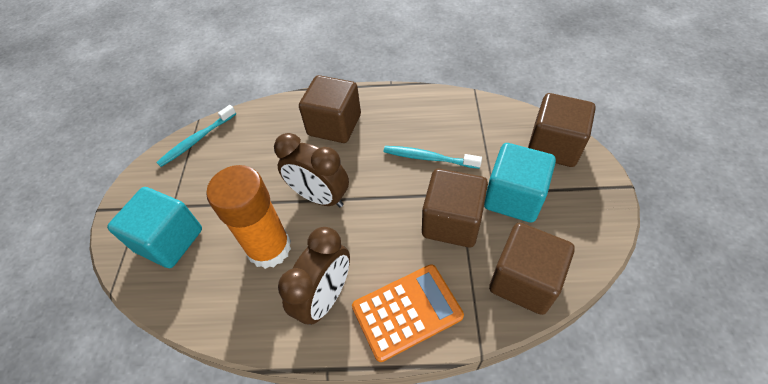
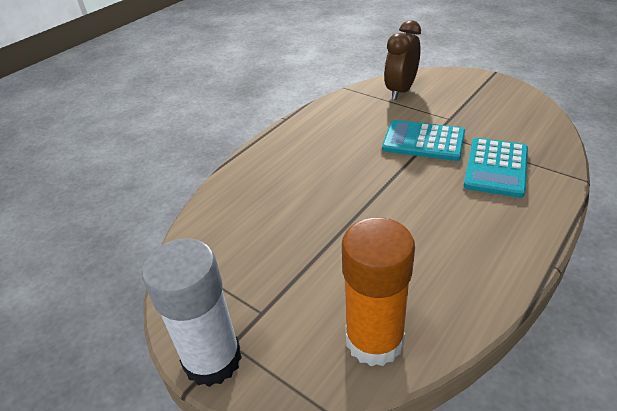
brown clock: 2 -> 1
brown cube: 4 -> 0
orange calculator: 1 -> 0
turquoise calculator: 0 -> 2
turquoise cube: 2 -> 0
turquoise toothbrush: 2 -> 0
white glue stick: 0 -> 1

